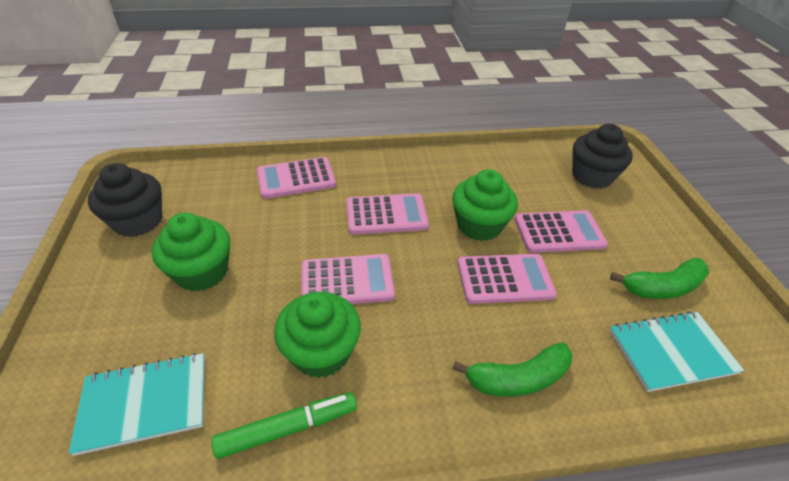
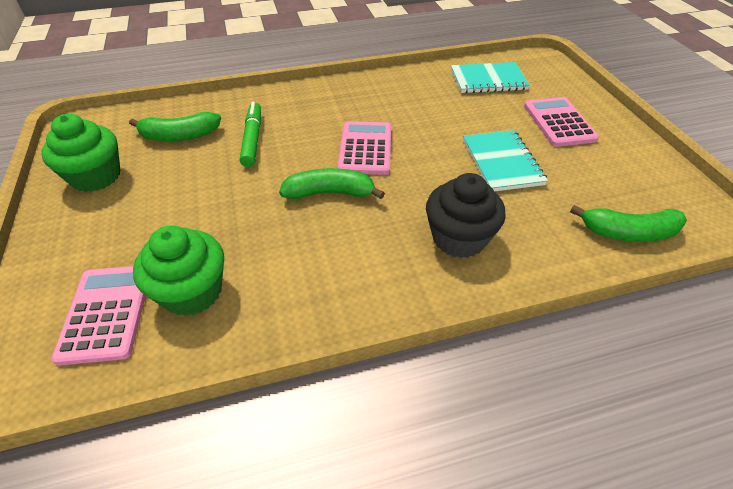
black cupcake: 2 -> 1
green banana: 2 -> 3
green cupcake: 3 -> 2
pink calculator: 5 -> 3

